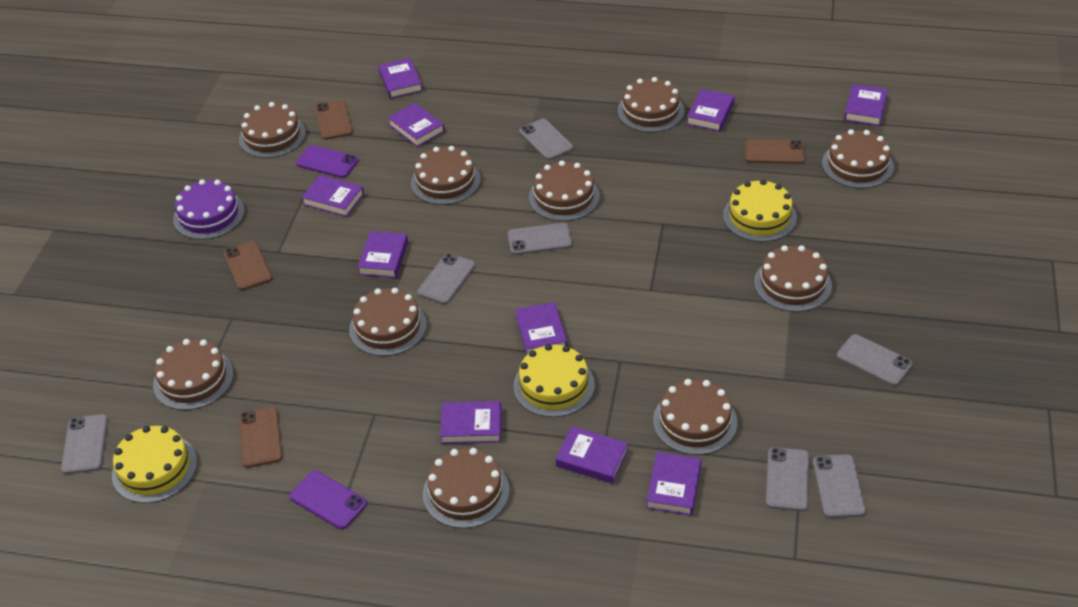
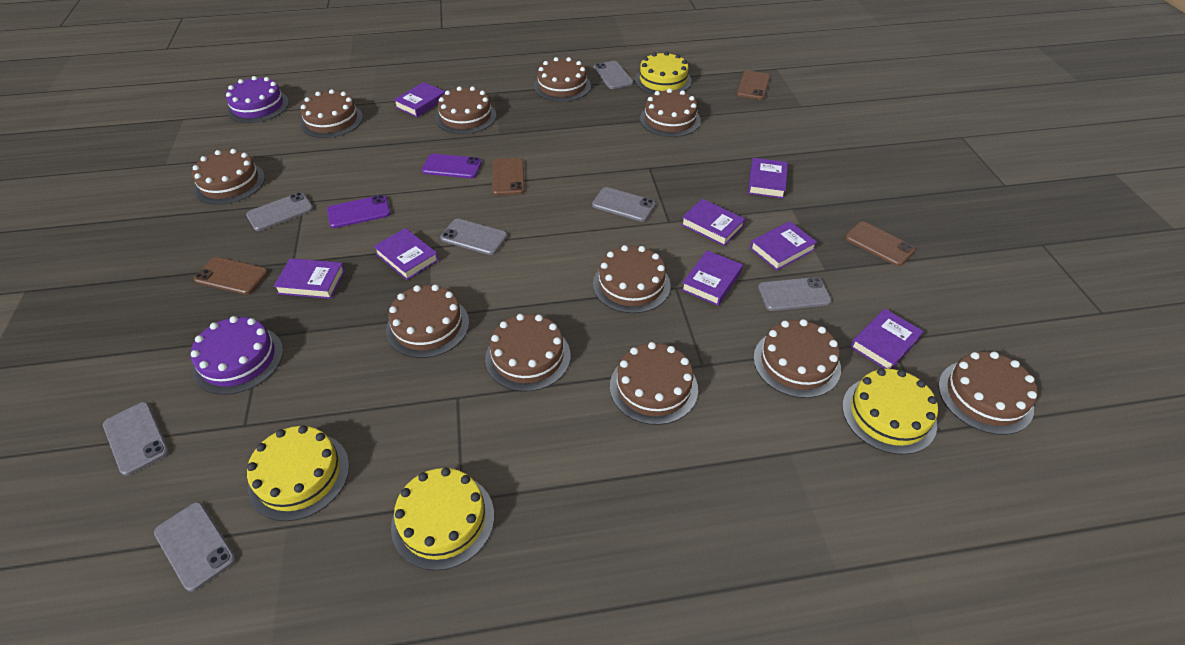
brown cake: 10 -> 11
purple book: 10 -> 8
purple cake: 1 -> 2
yellow cake: 3 -> 4

